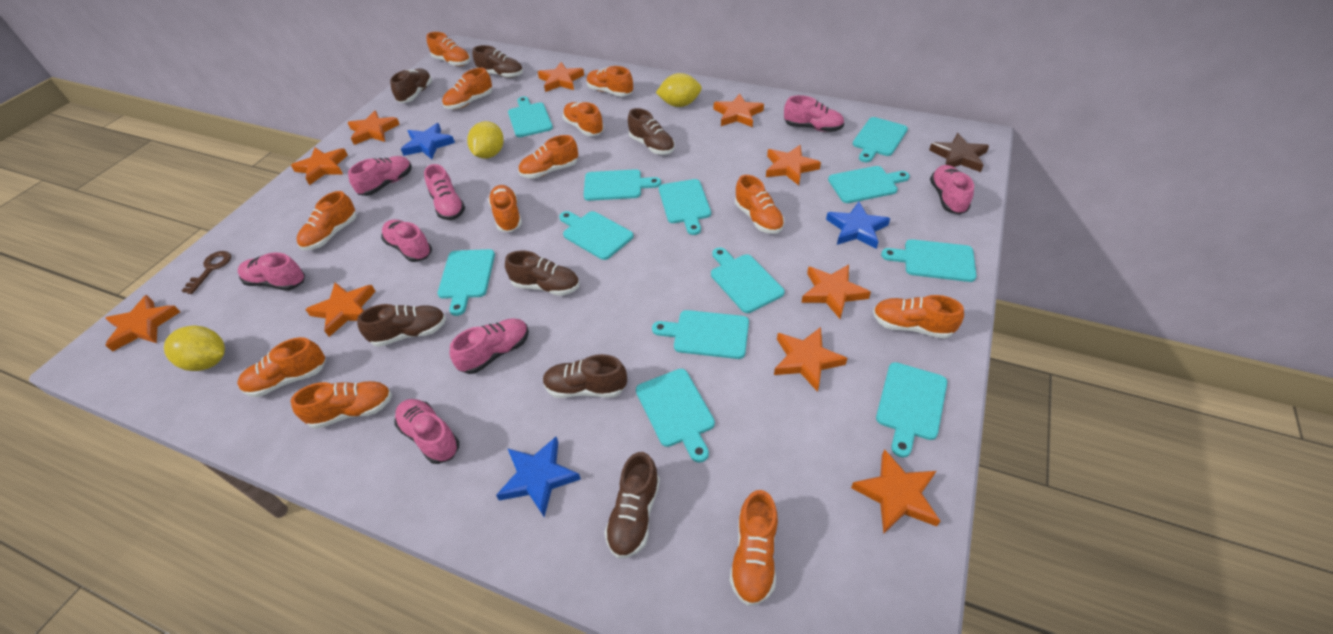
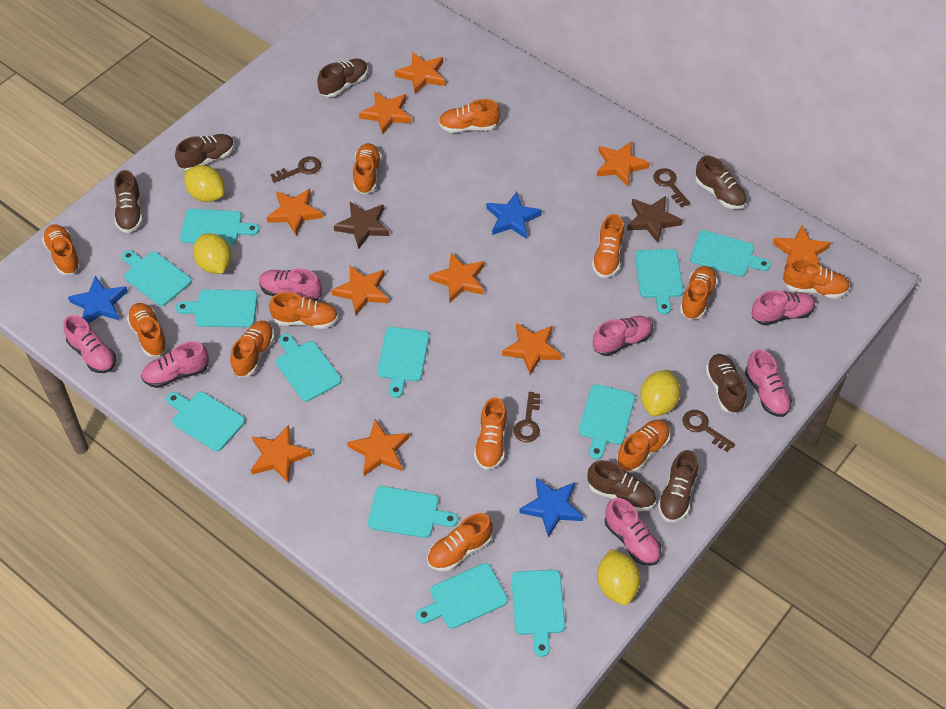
brown key: 1 -> 4
brown star: 1 -> 2
pink shoe: 8 -> 7
yellow lemon: 3 -> 4

